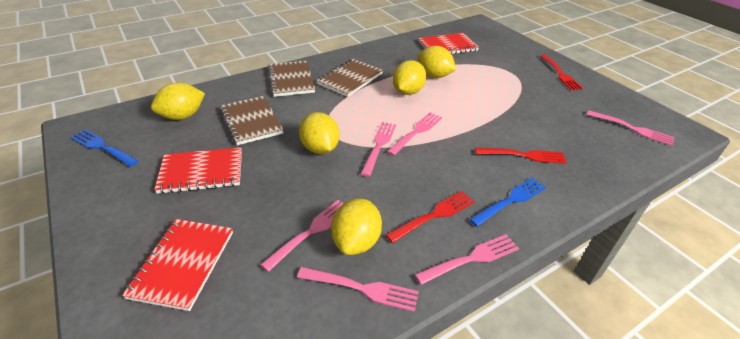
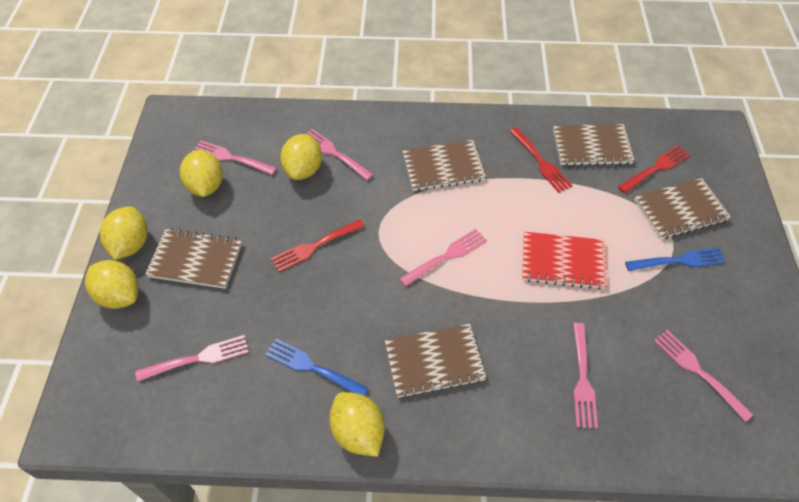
brown notebook: 3 -> 5
red notebook: 3 -> 1

